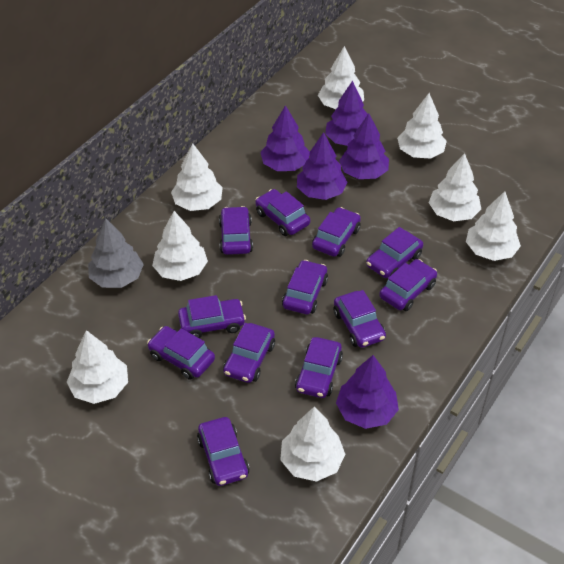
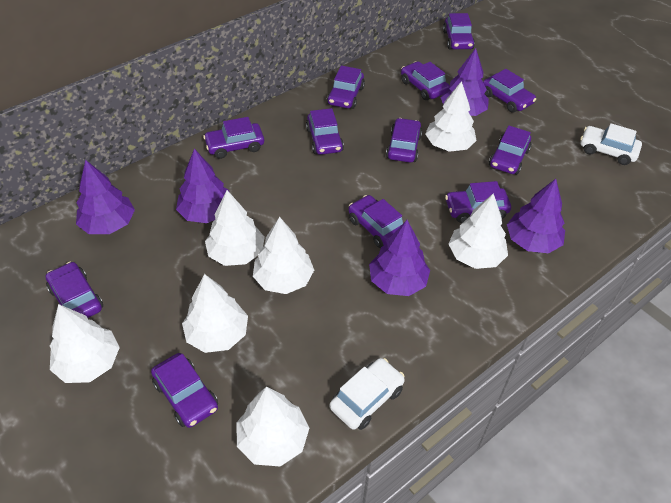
grey tree: 1 -> 0
white car: 0 -> 2
white tree: 8 -> 7

